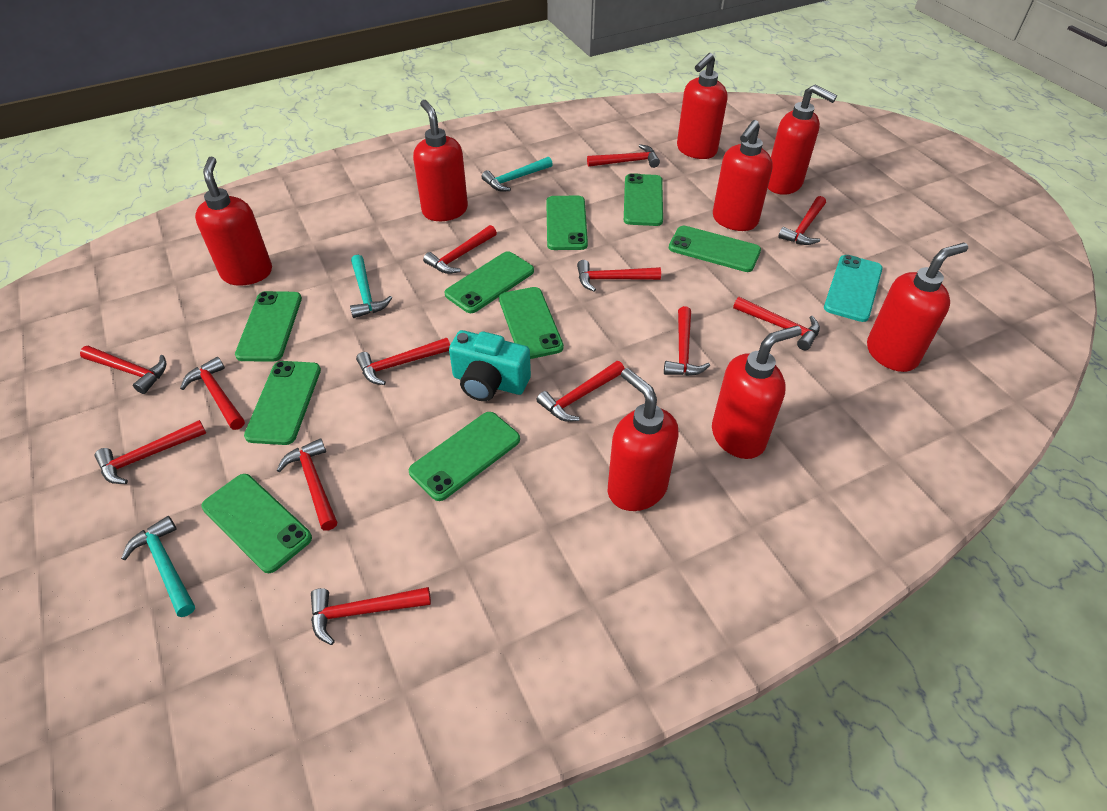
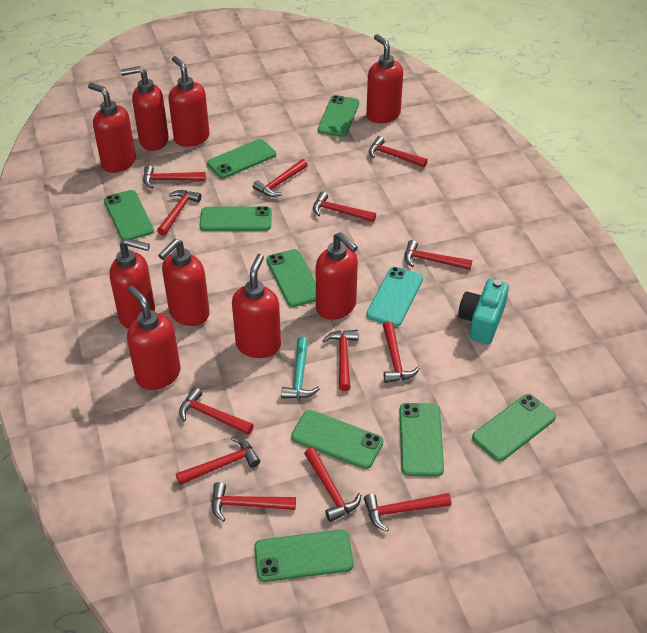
red soap dispenser: 8 -> 9
turquoise hammer: 3 -> 1

